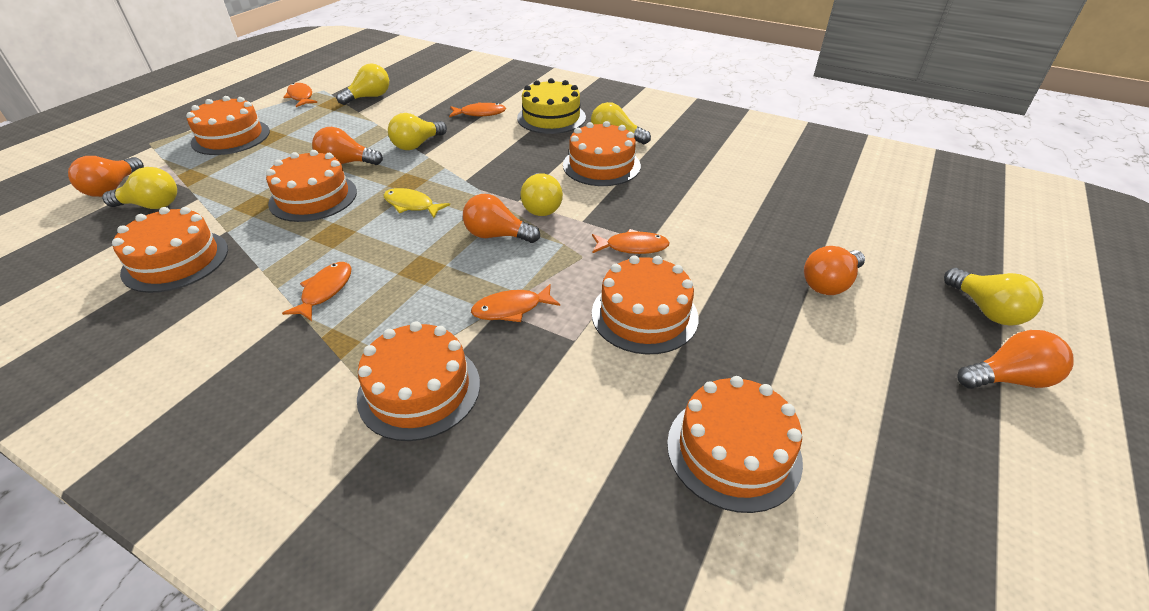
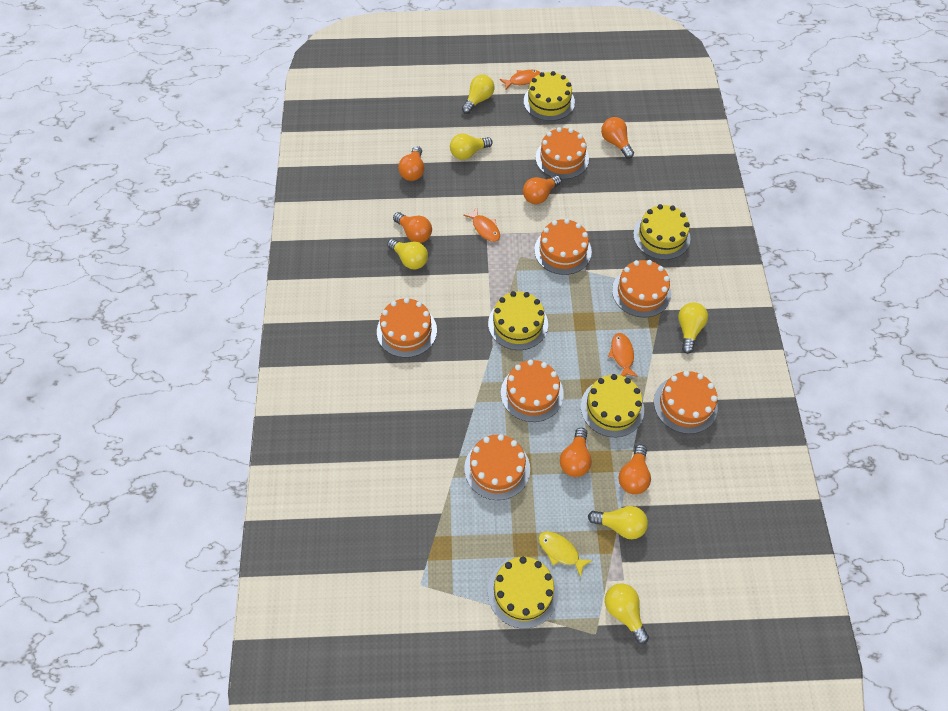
orange fish: 5 -> 3
orange light bulb: 5 -> 6
yellow cake: 1 -> 5

